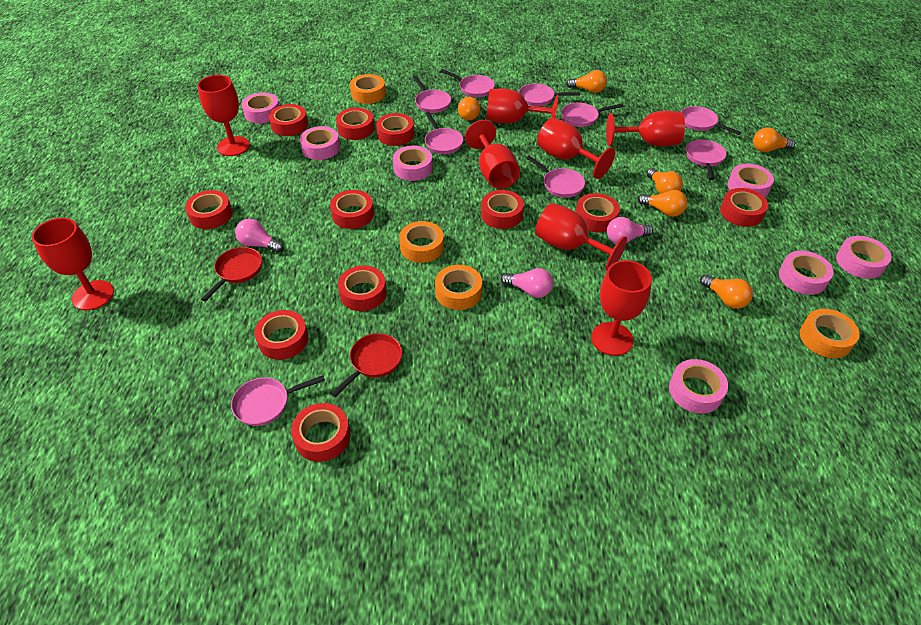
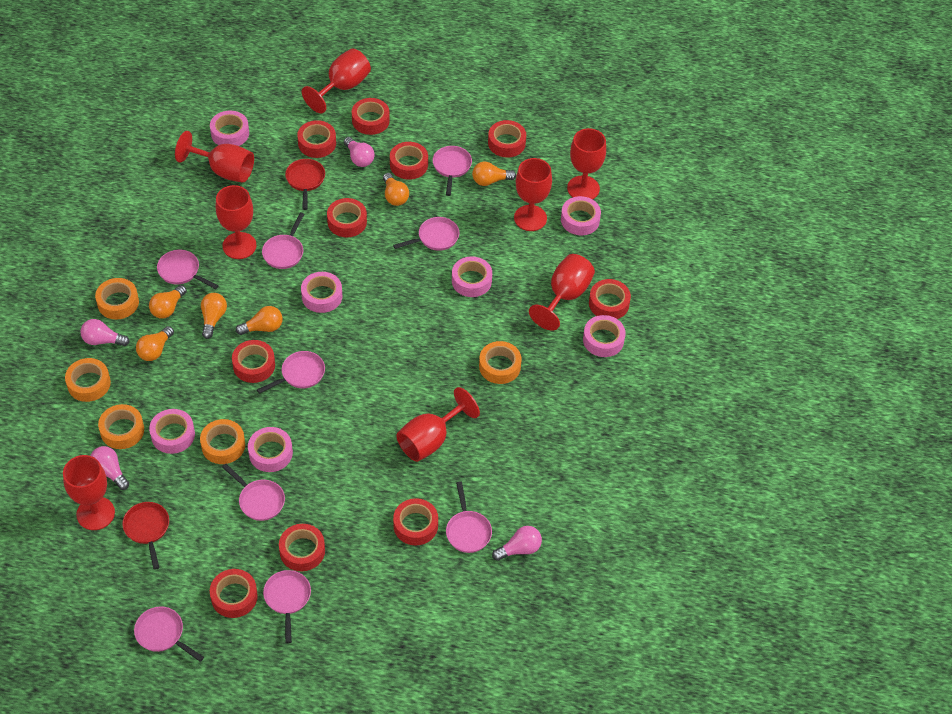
orange tape: 4 -> 5
pink light bulb: 3 -> 4
red tape: 11 -> 10

